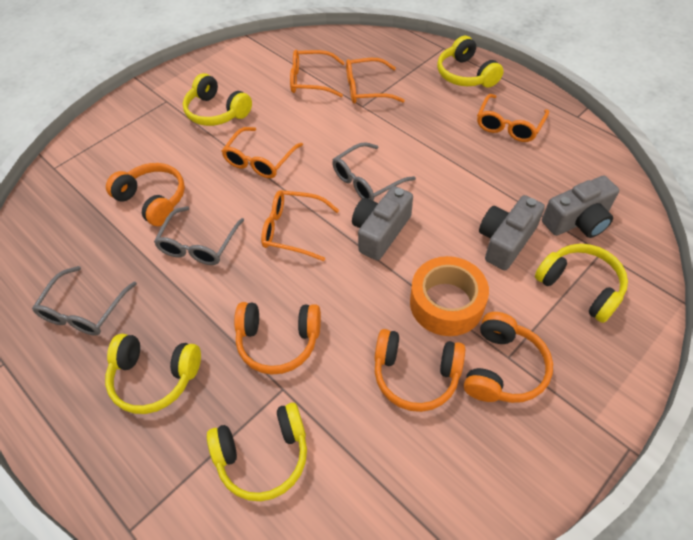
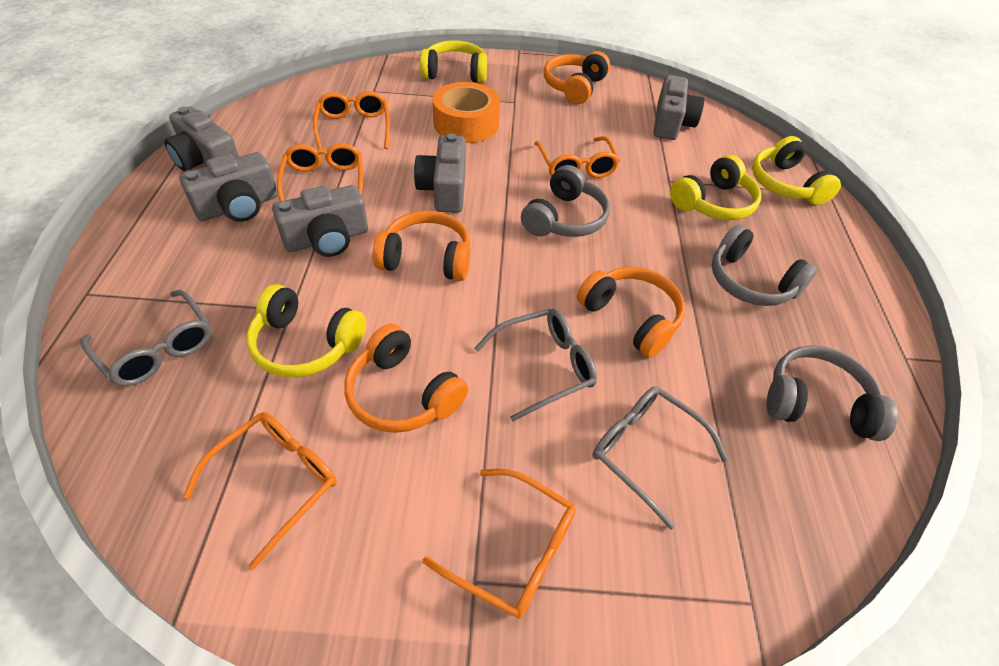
grey camera: 3 -> 5
grey headphones: 0 -> 3
yellow headphones: 5 -> 4

